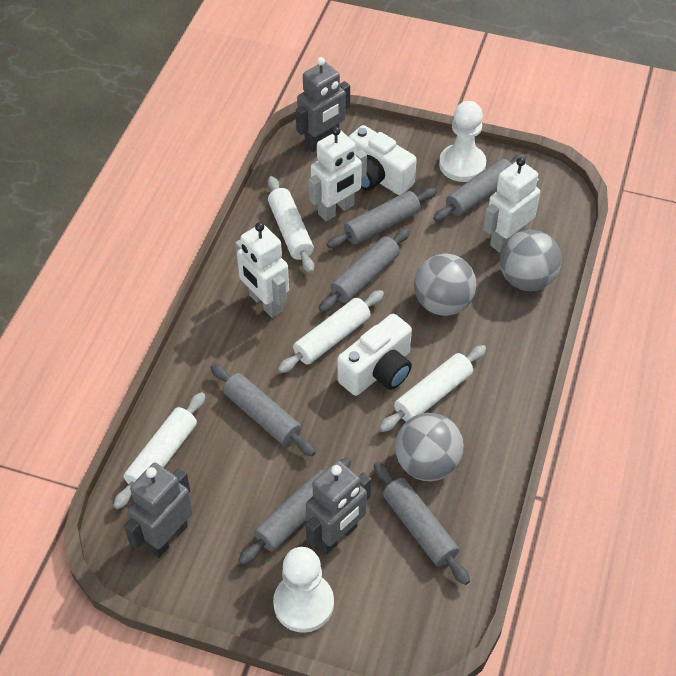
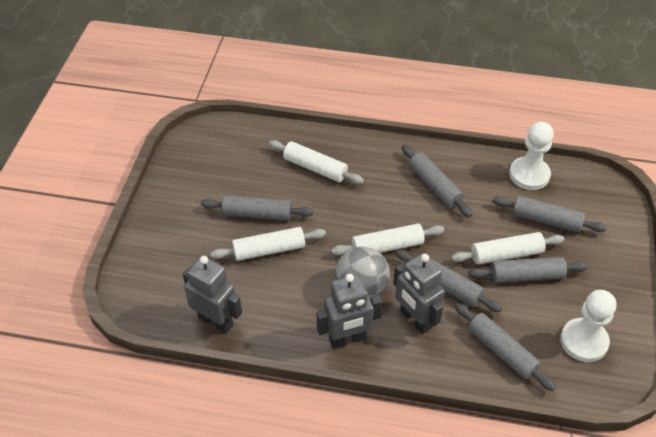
grey ball: 3 -> 1
white camera: 2 -> 0
white robot: 3 -> 0

